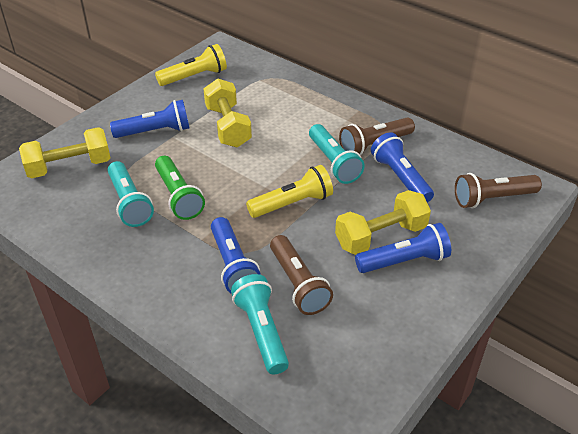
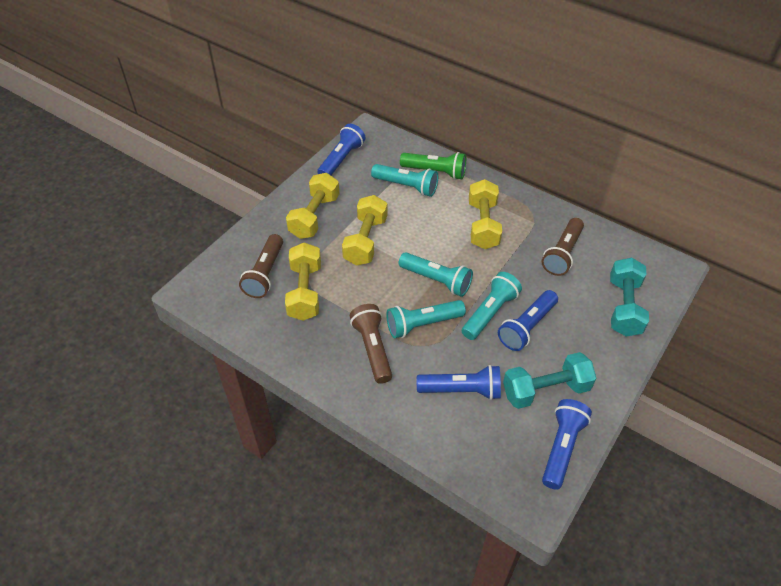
turquoise dumbbell: 0 -> 2
turquoise flashlight: 3 -> 4
yellow dumbbell: 3 -> 4
yellow flashlight: 2 -> 0

